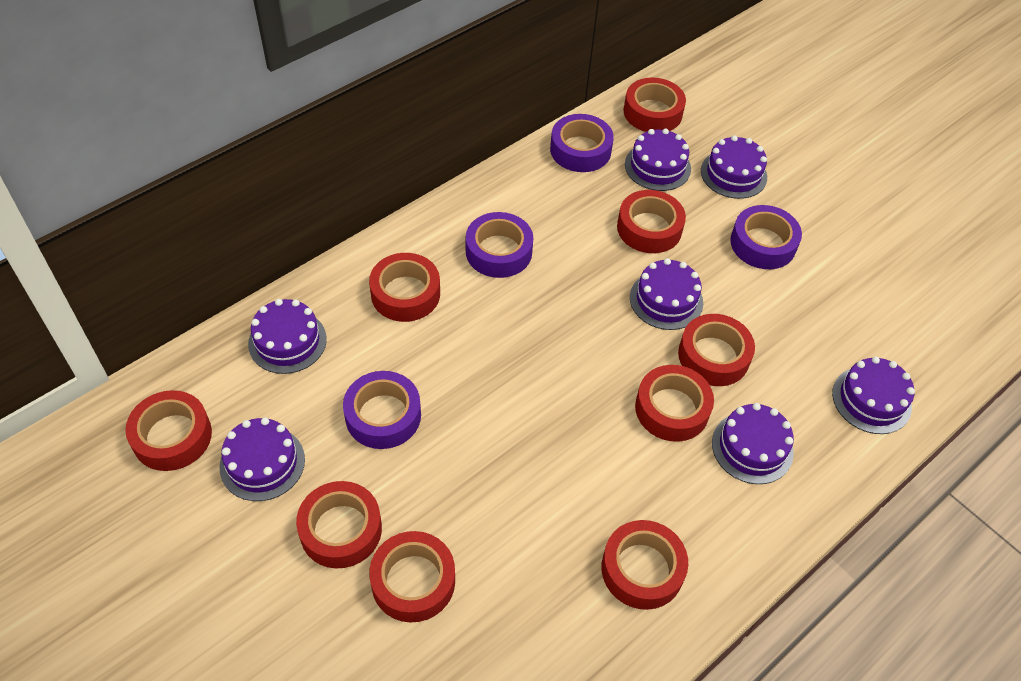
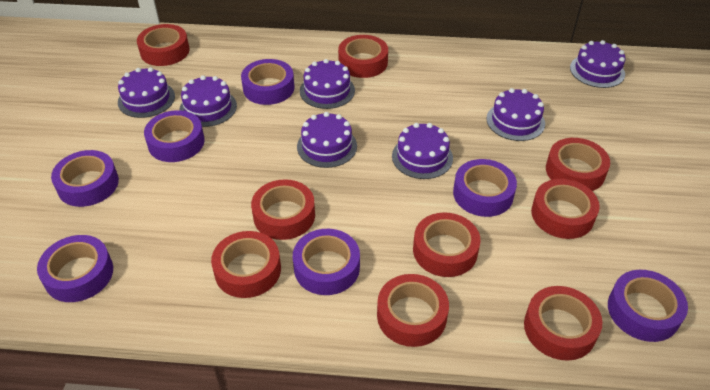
purple tape: 4 -> 7

